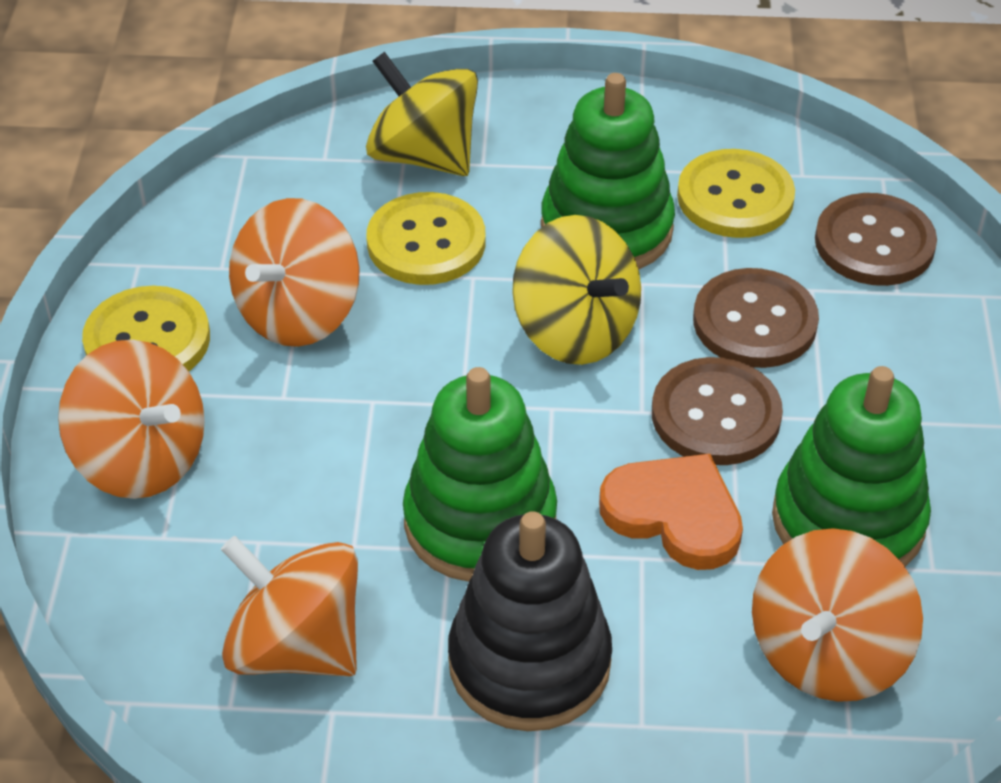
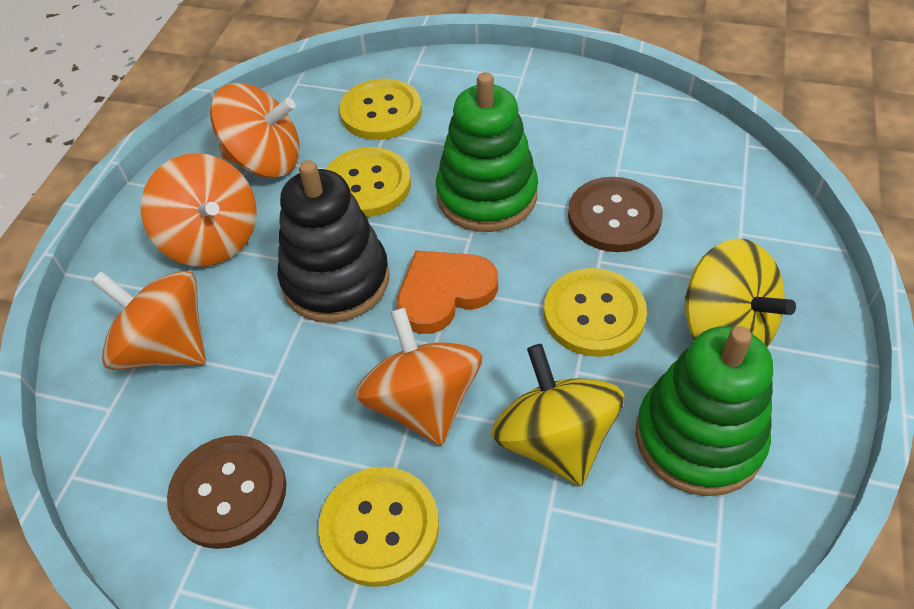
brown button: 3 -> 2
green stacking toy: 3 -> 2
yellow button: 3 -> 4

